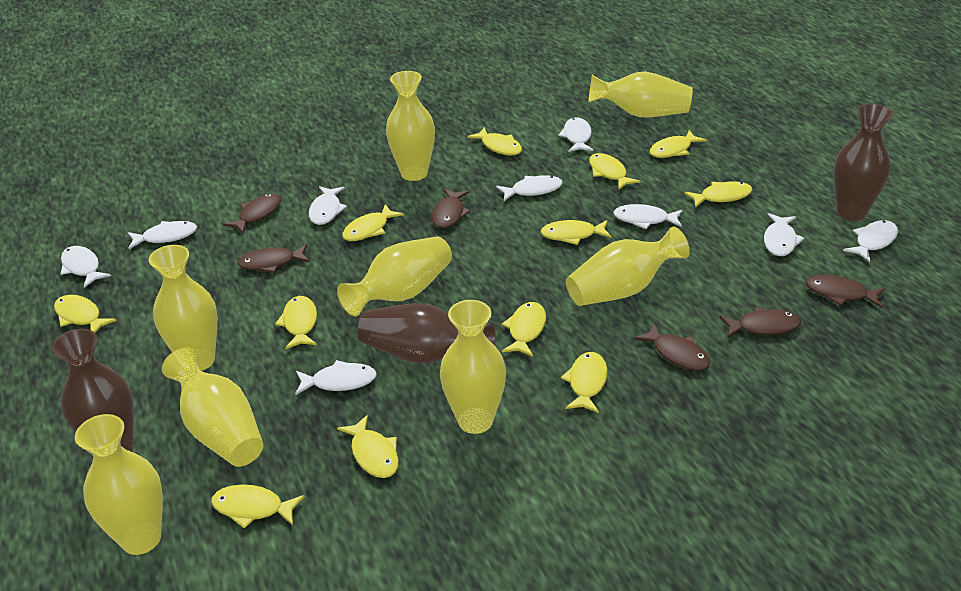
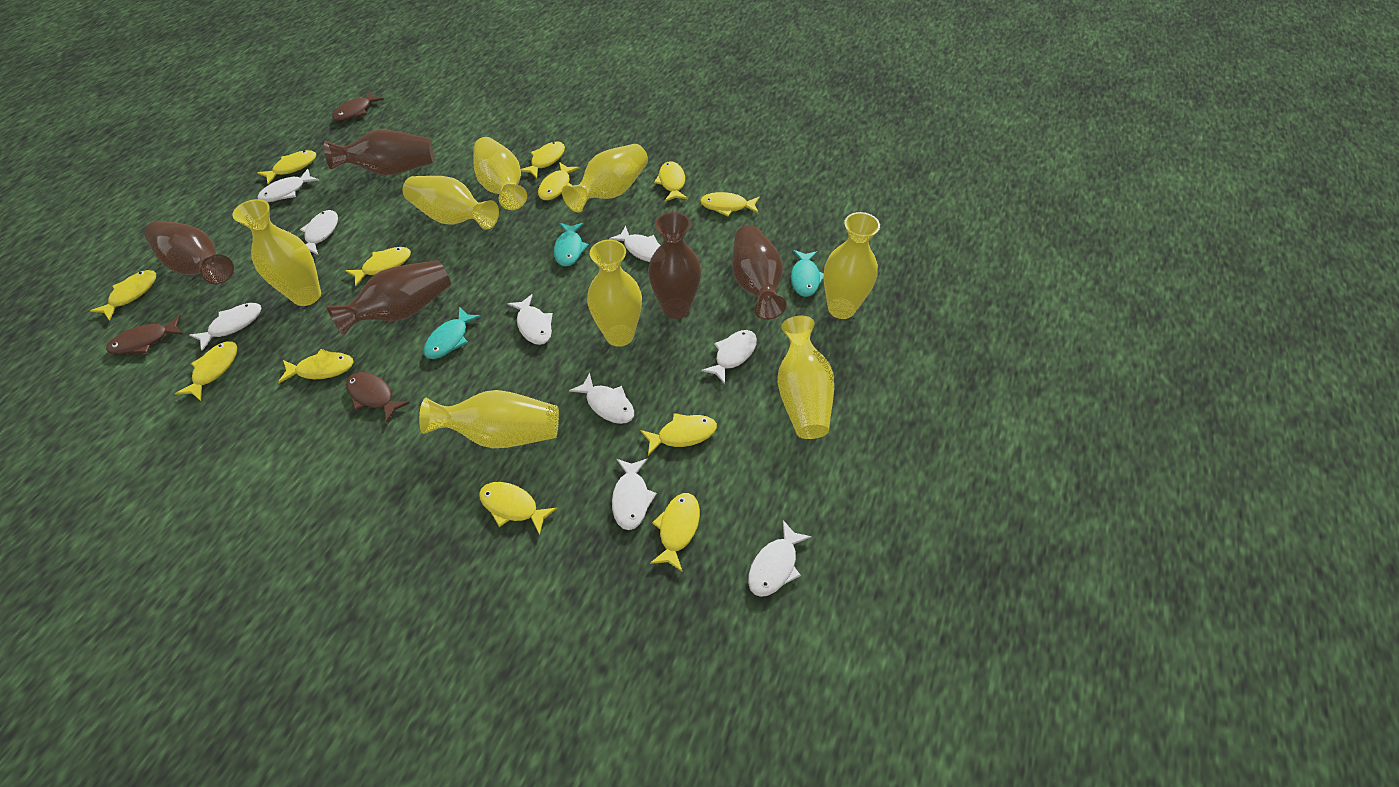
brown fish: 6 -> 3
brown vase: 3 -> 5
turquoise fish: 0 -> 3

